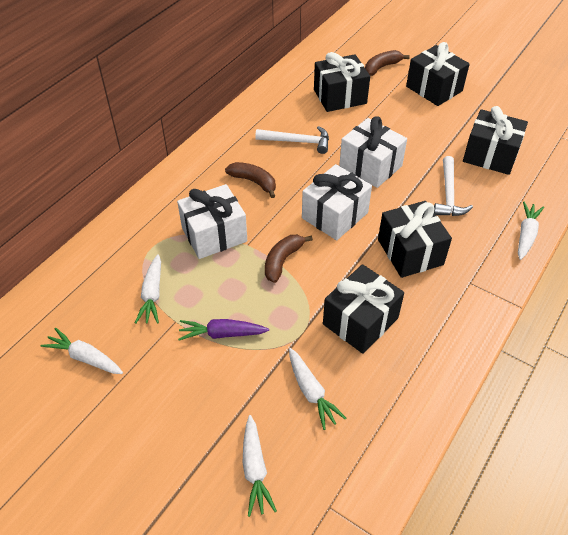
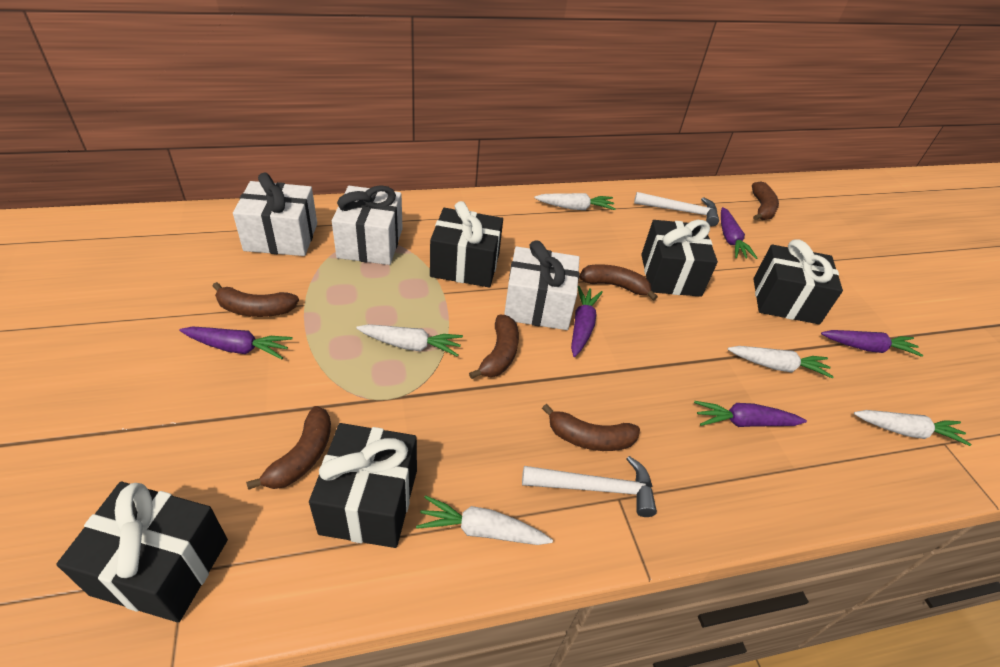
brown banana: 3 -> 6
purple carrot: 1 -> 5

